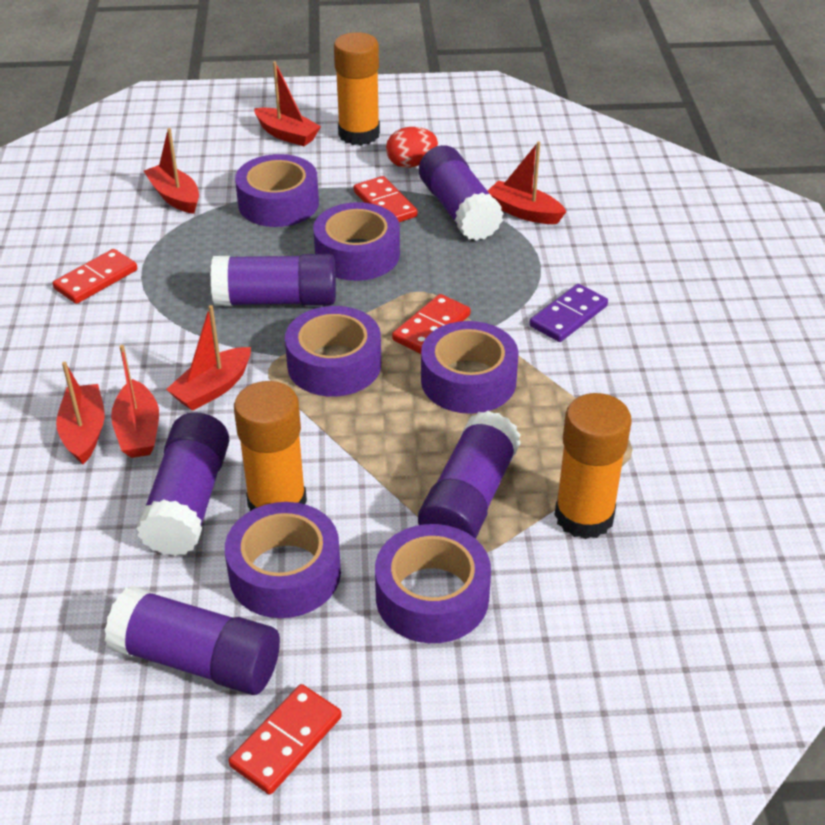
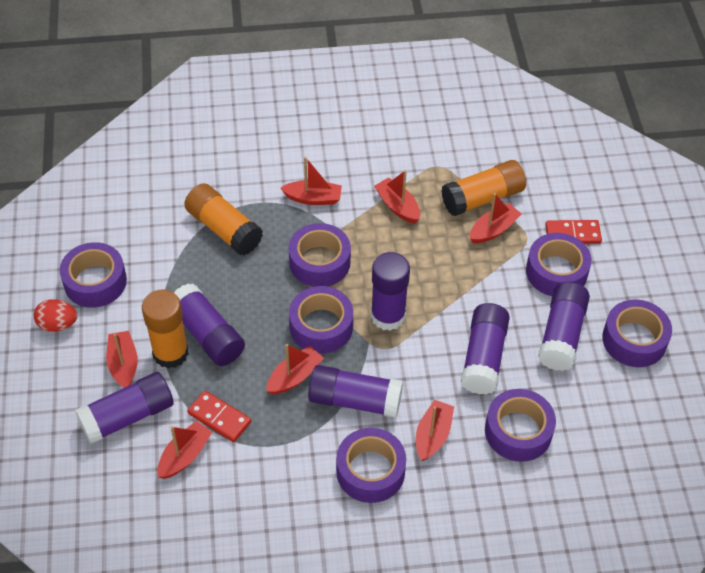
purple domino: 1 -> 0
purple glue stick: 5 -> 6
purple tape: 6 -> 7
red boat: 6 -> 7
red domino: 4 -> 2

